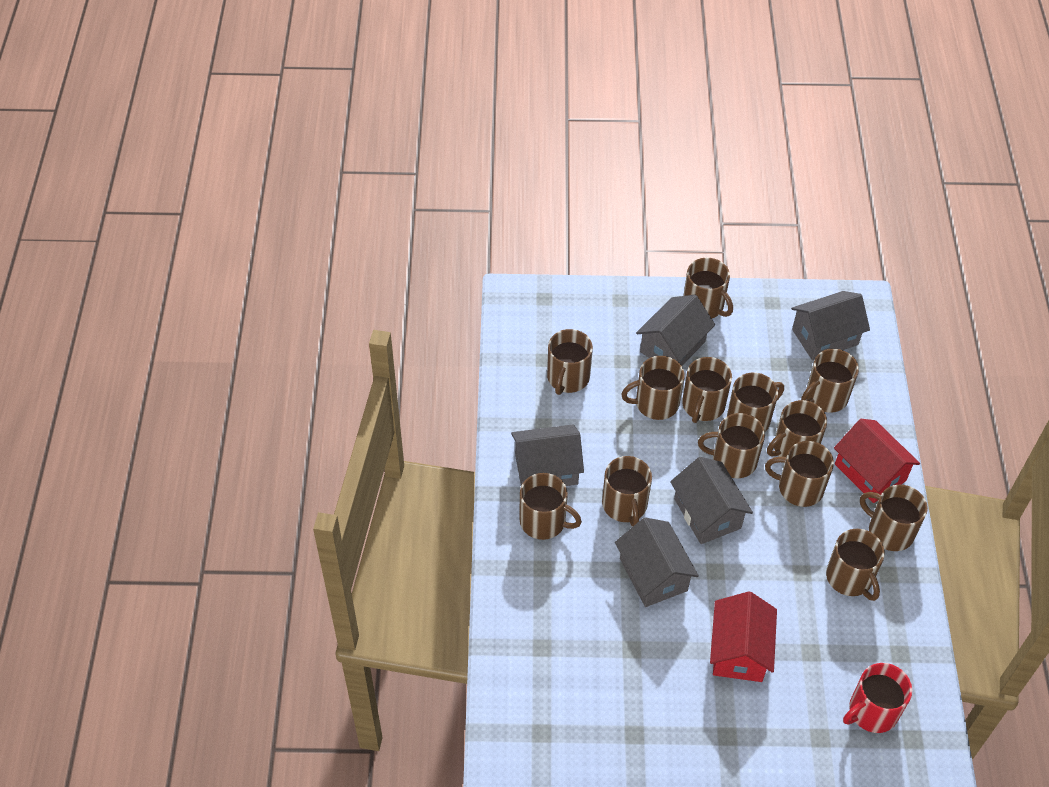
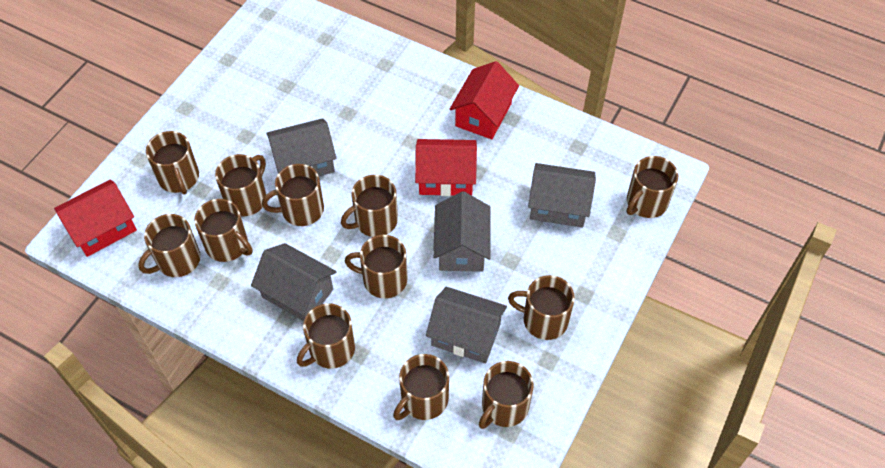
brown mug: 13 -> 12
red house: 2 -> 3
red mug: 1 -> 0

